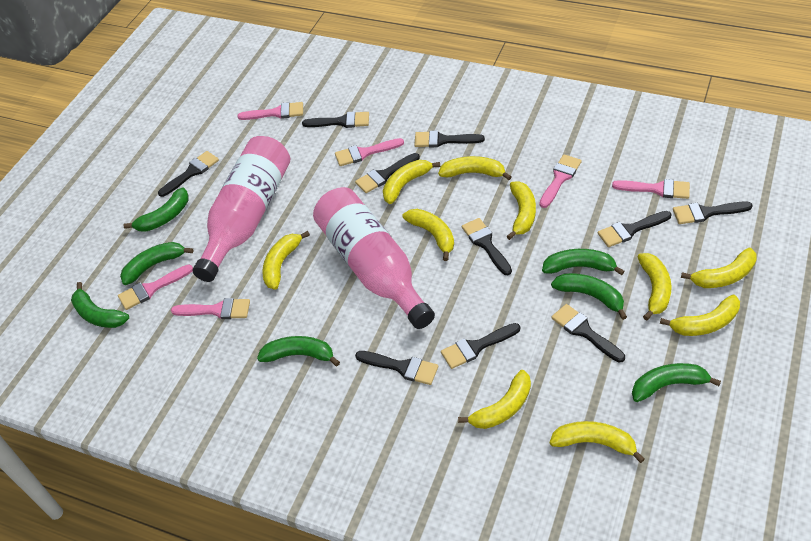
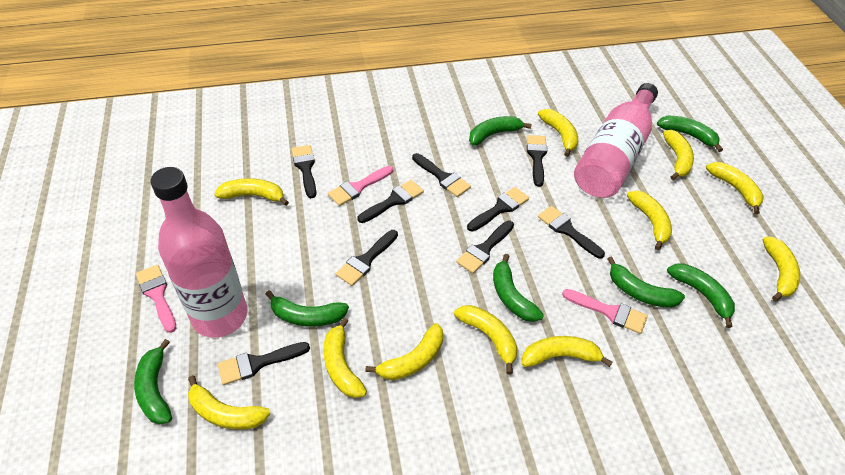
black brush: 10 -> 9
pink brush: 6 -> 3
yellow banana: 10 -> 11

